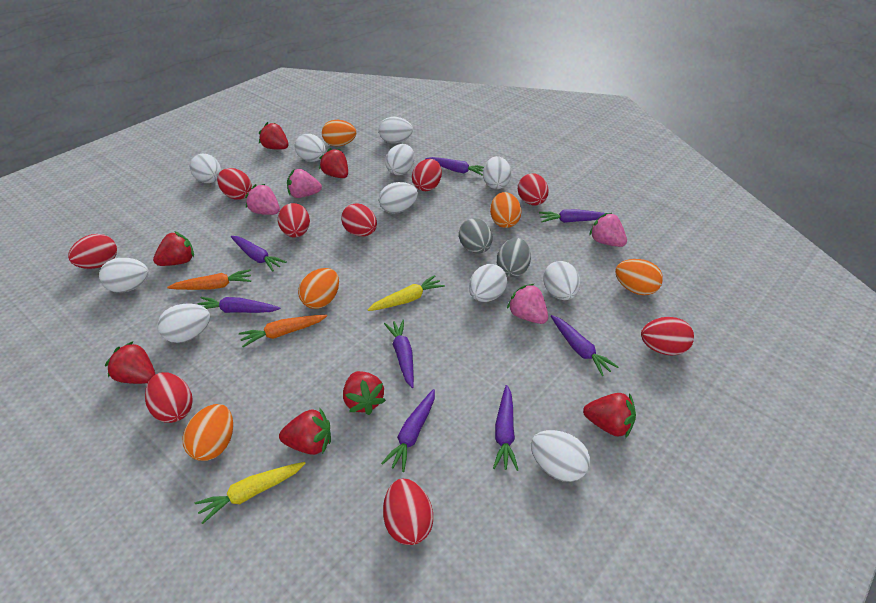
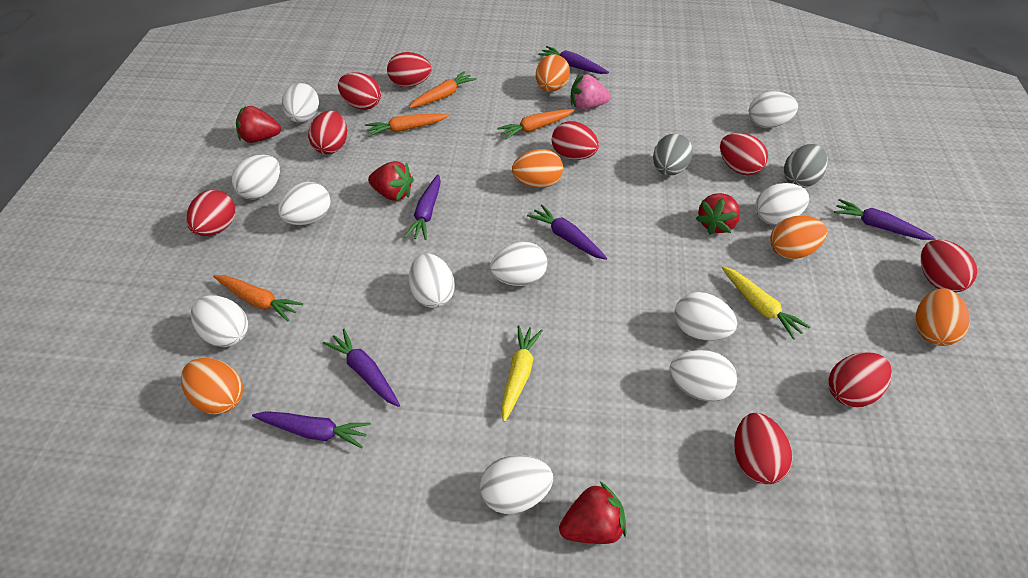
orange carrot: 2 -> 4
pink strawberry: 4 -> 1
purple carrot: 8 -> 6
red strawberry: 7 -> 4

